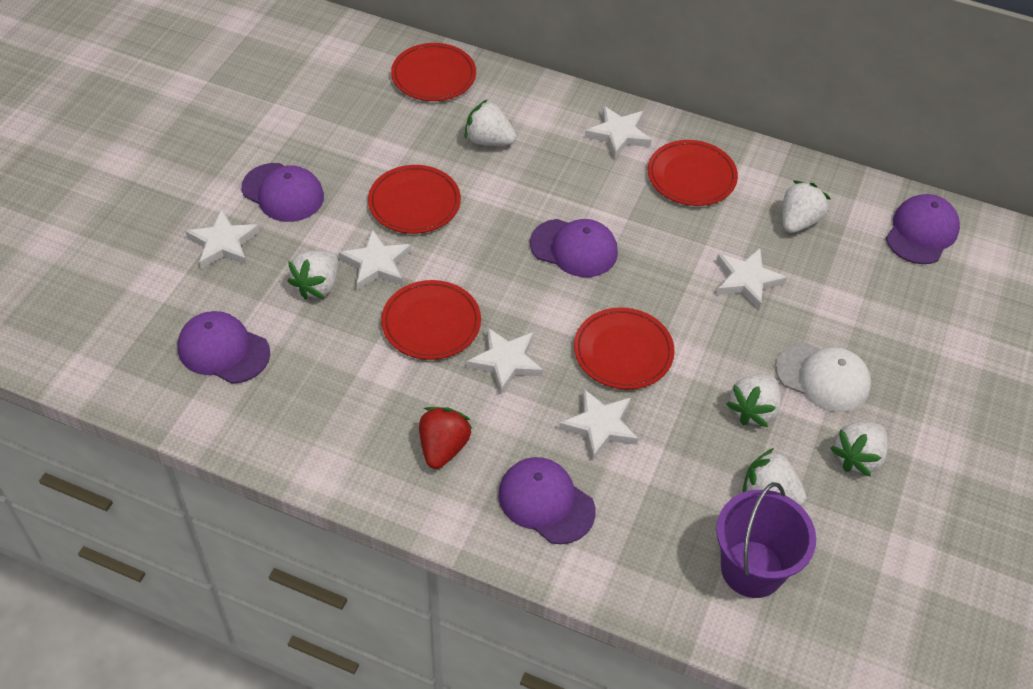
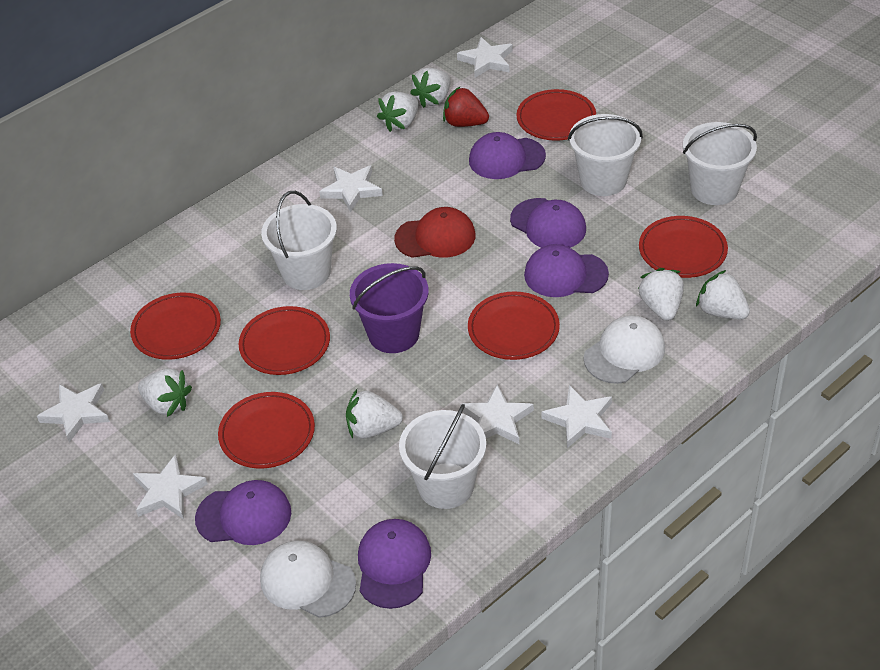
red cap: 0 -> 1
red plate: 5 -> 6
white bucket: 0 -> 4
white cap: 1 -> 2

